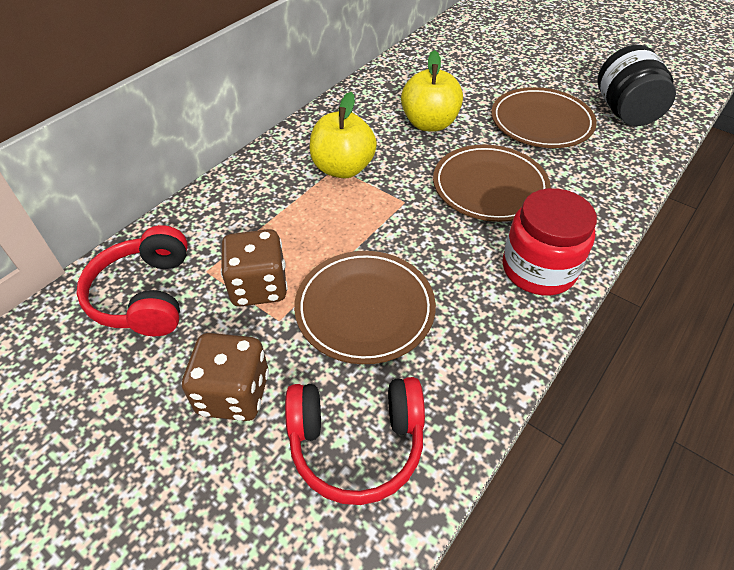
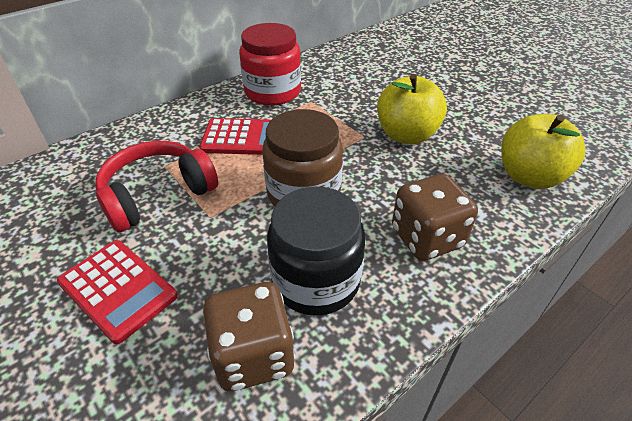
brown jar: 0 -> 1
brown plate: 3 -> 0
red calculator: 0 -> 2
red headphones: 2 -> 1

